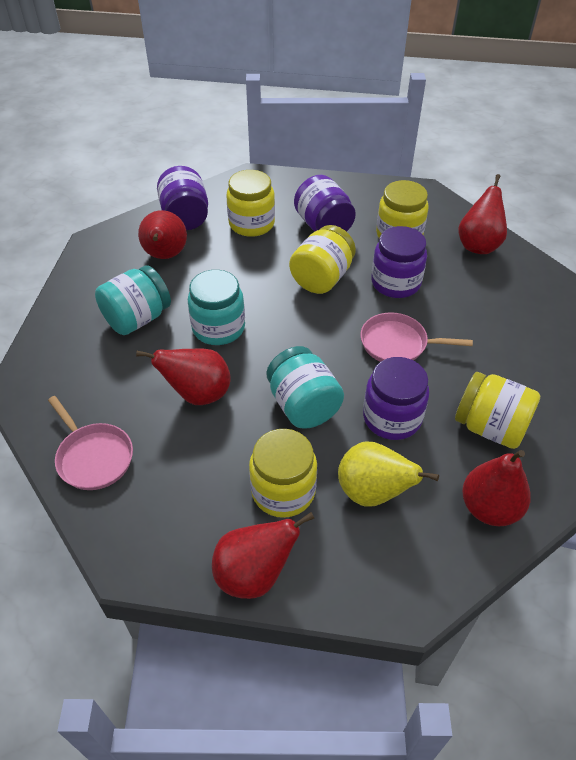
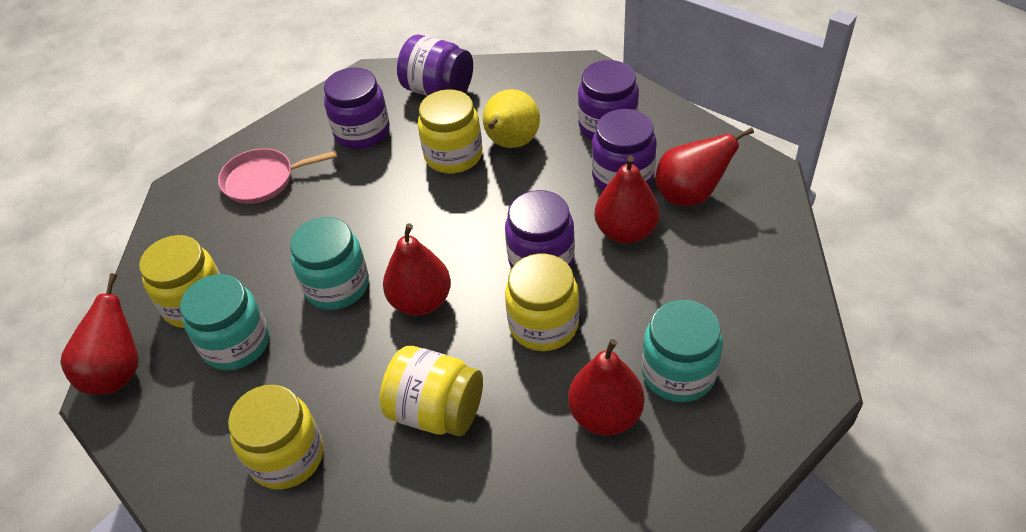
pink pan: 2 -> 1
purple jar: 4 -> 5

